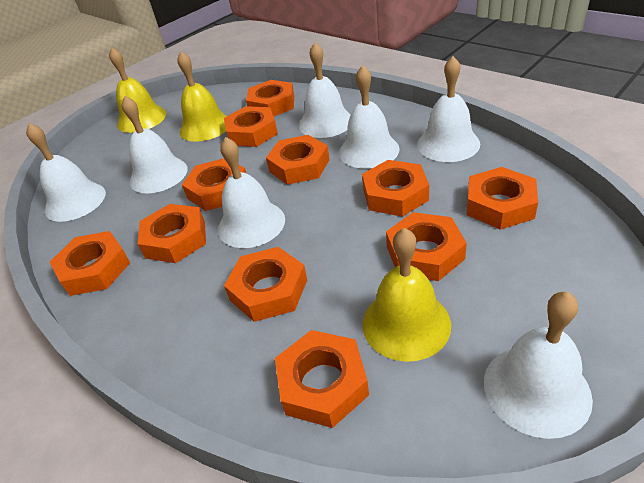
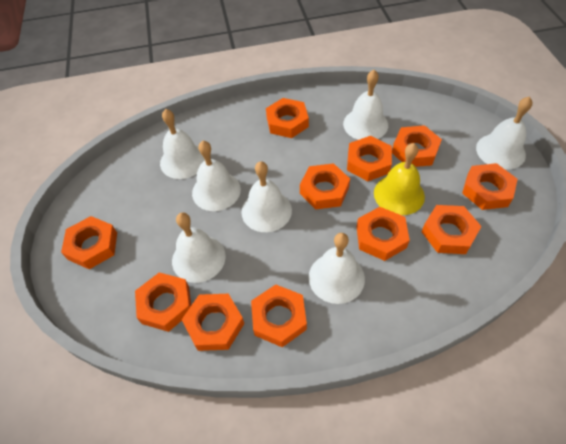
yellow bell: 3 -> 1

